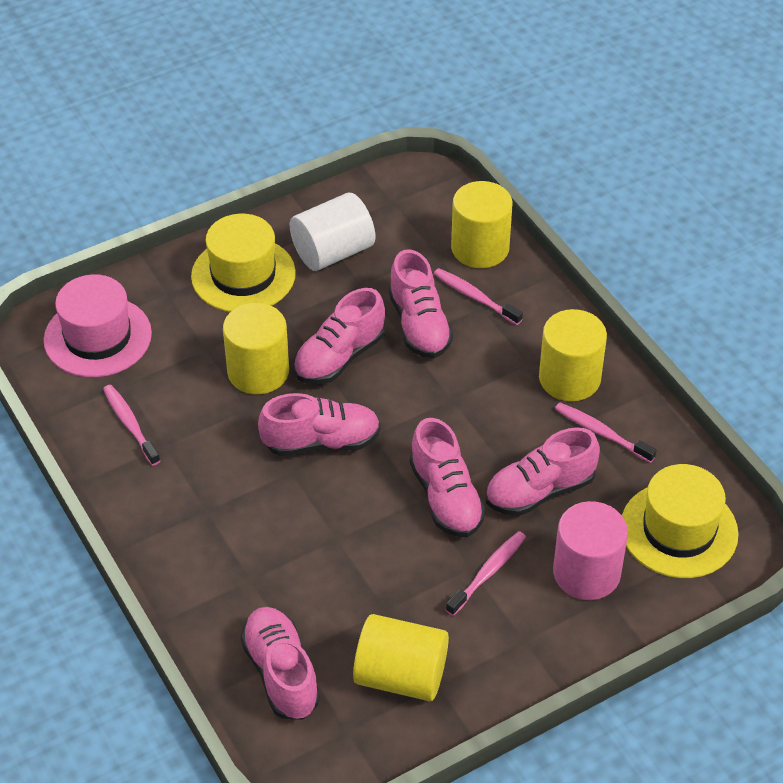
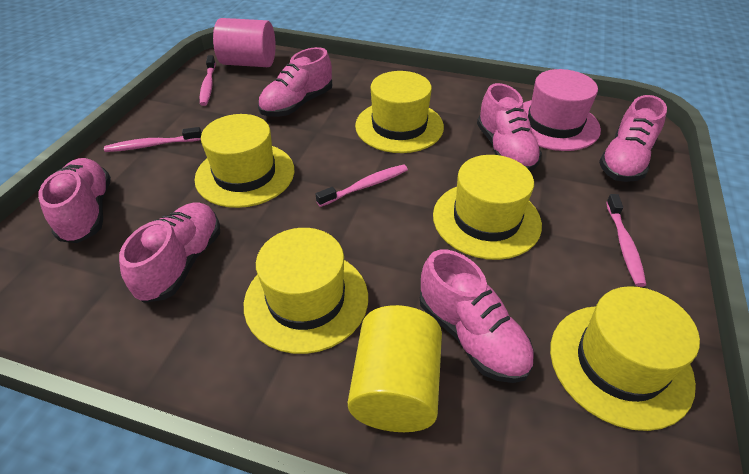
white cylinder: 1 -> 0
yellow cylinder: 4 -> 1
yellow hat: 2 -> 5

